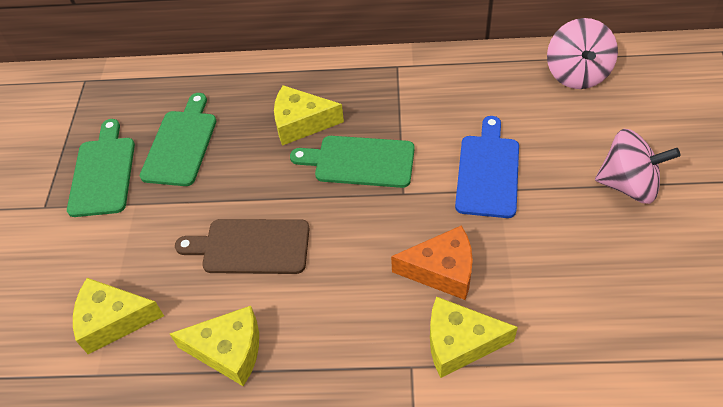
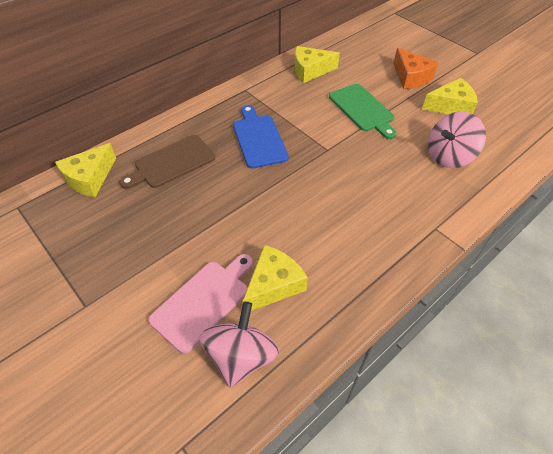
green cutting board: 3 -> 1
pink cutting board: 0 -> 1

